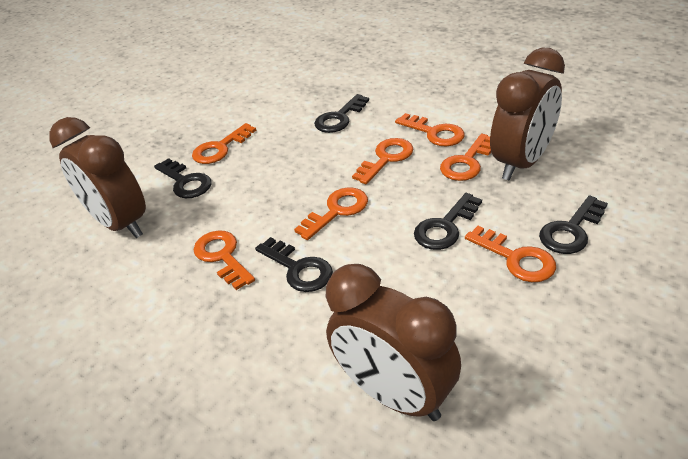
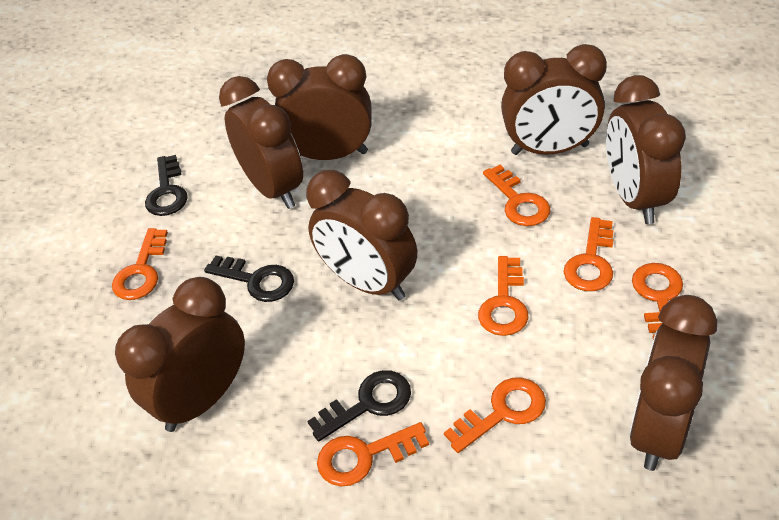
black key: 5 -> 3
brown clock: 3 -> 7

